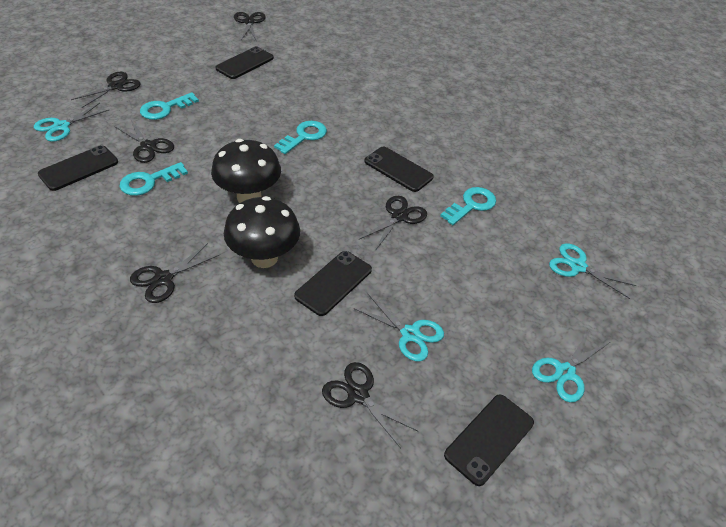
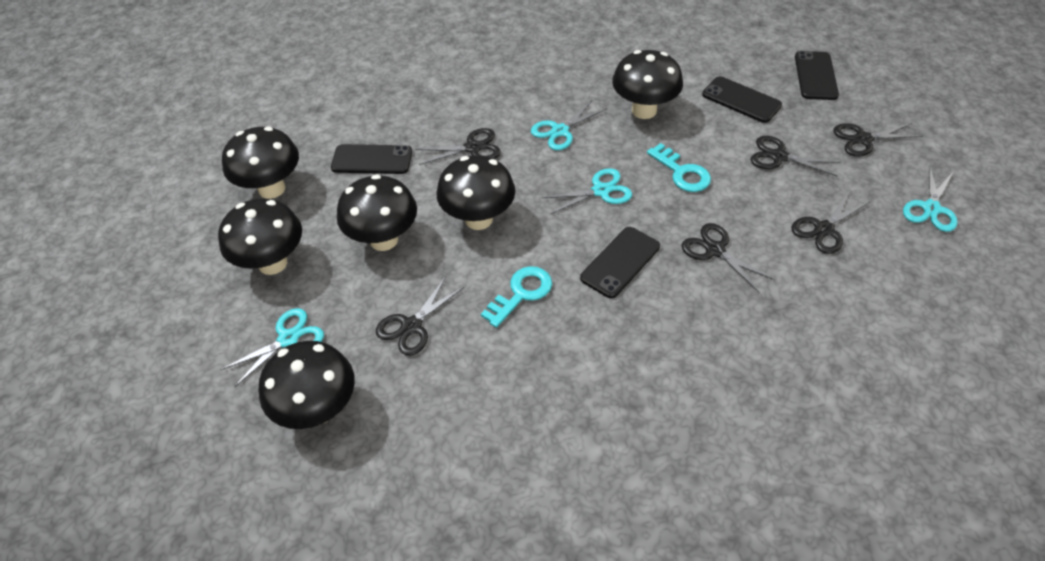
black mushroom: 2 -> 6
black phone: 5 -> 4
turquoise key: 4 -> 2

